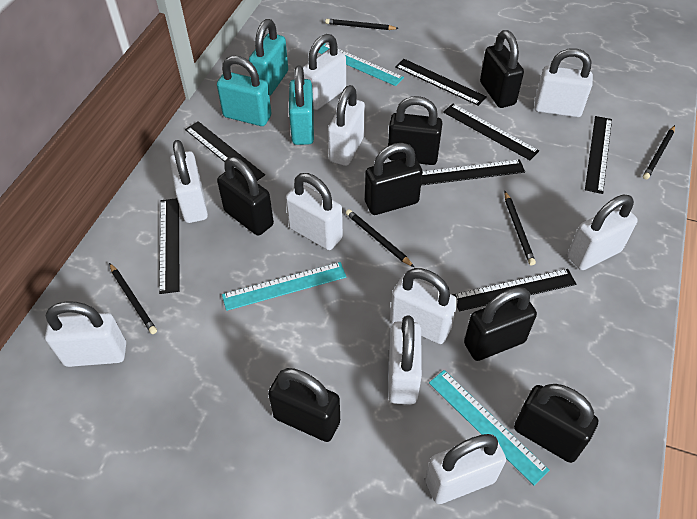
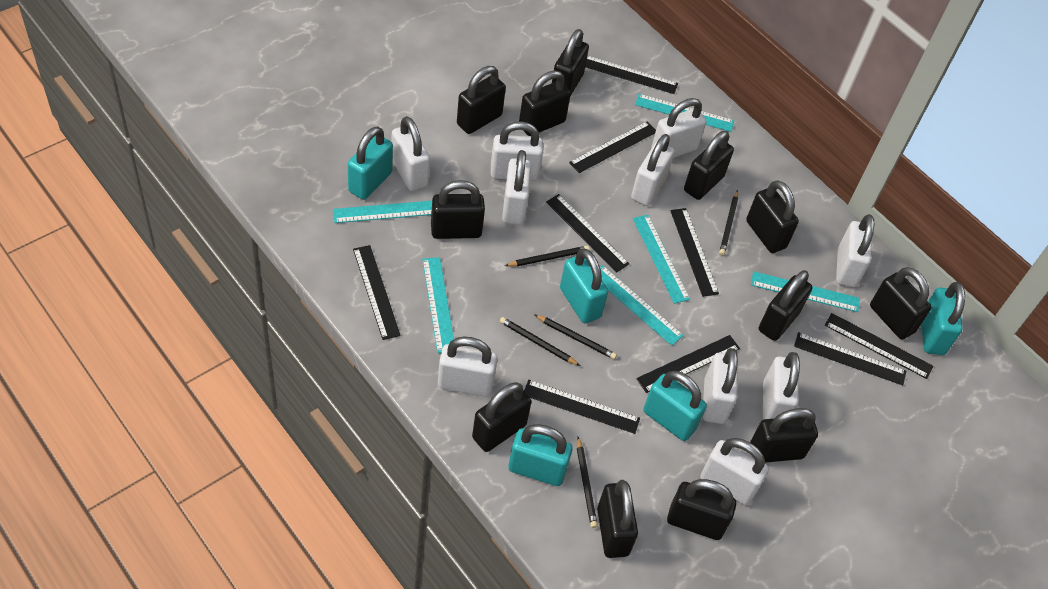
black padlock: 7 -> 12
black ruler: 7 -> 9
turquoise padlock: 3 -> 5
turquoise ruler: 3 -> 6

